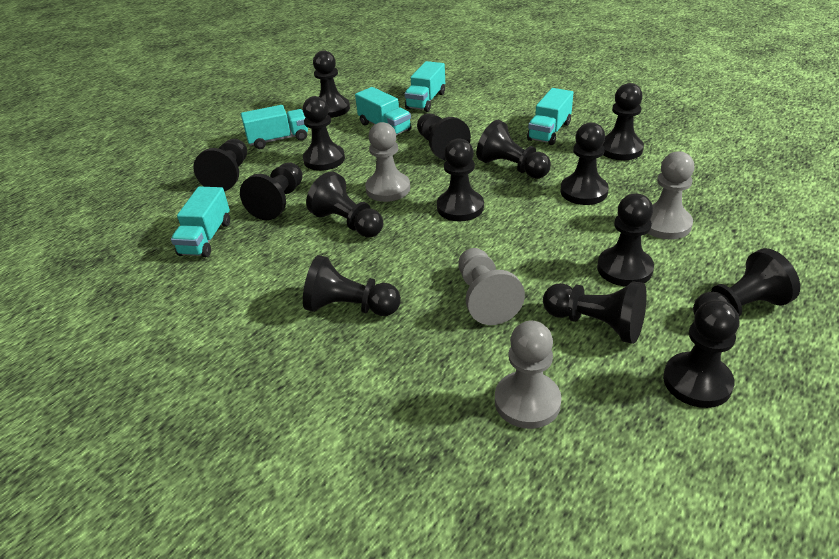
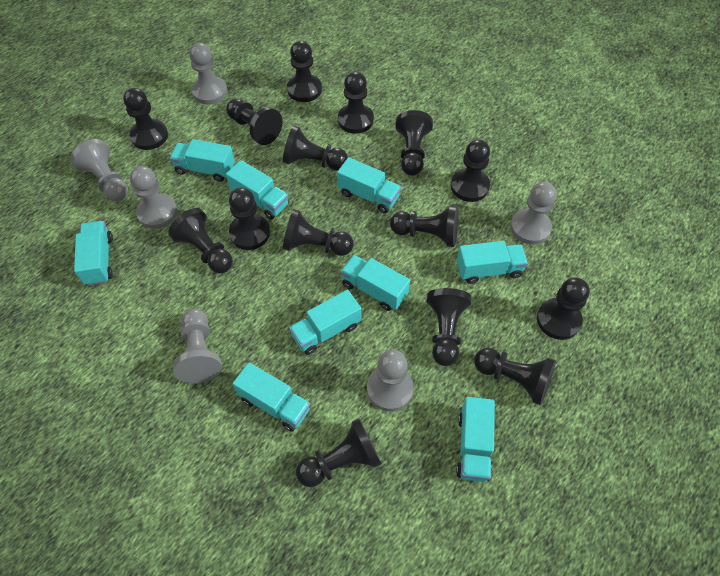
grey pawn: 4 -> 6
turquoise truck: 5 -> 9

